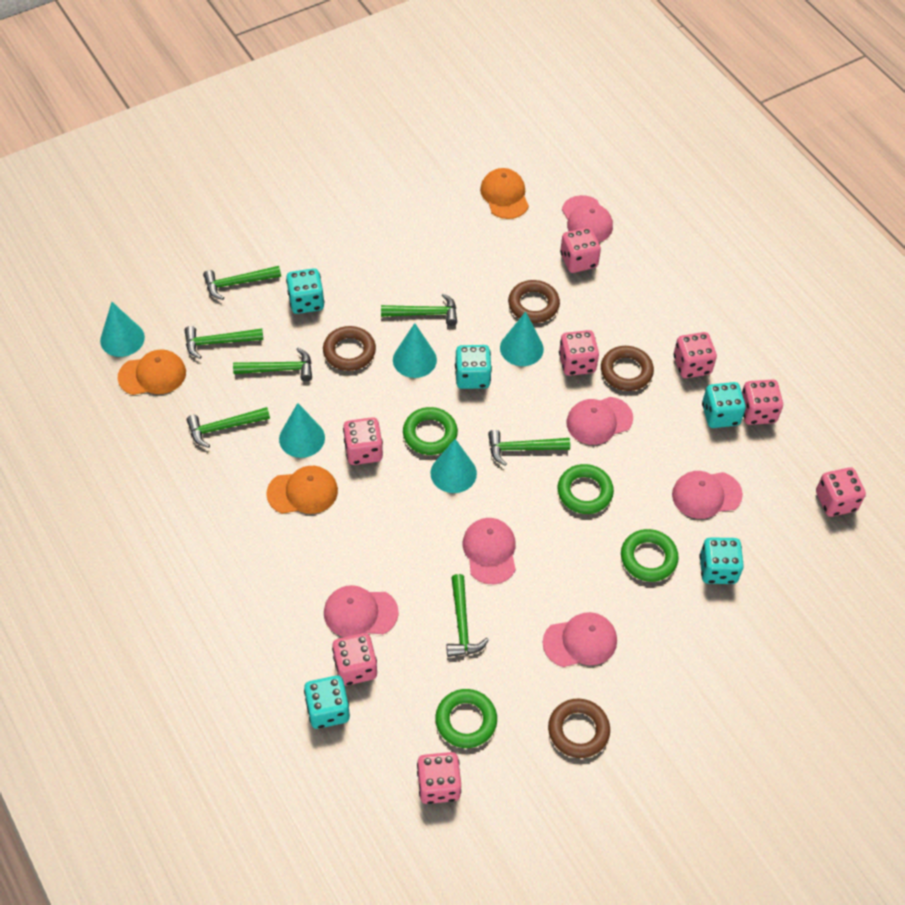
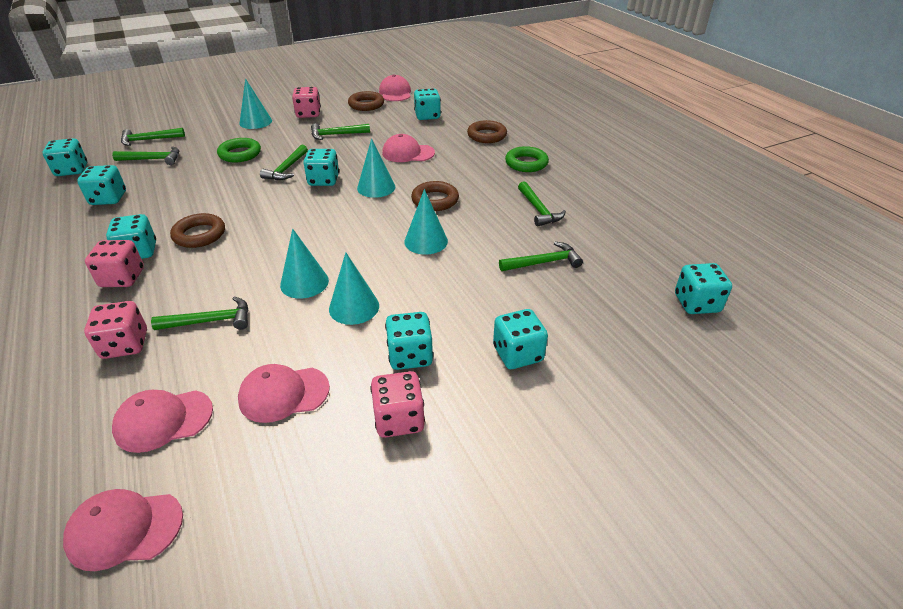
green ring: 4 -> 2
orange cap: 3 -> 0
pink cap: 6 -> 5
pink dice: 8 -> 4
turquoise dice: 5 -> 8

